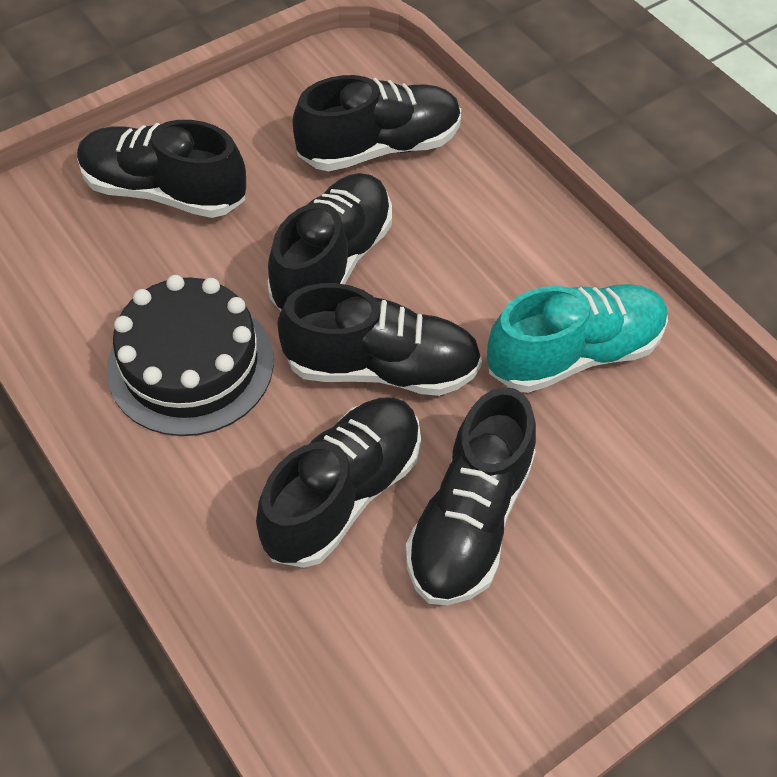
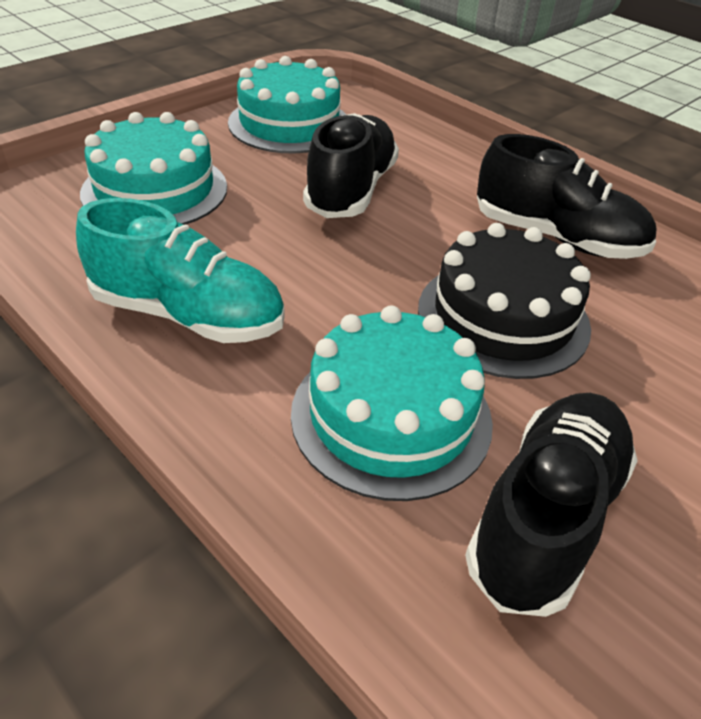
black shoe: 6 -> 3
turquoise cake: 0 -> 3

